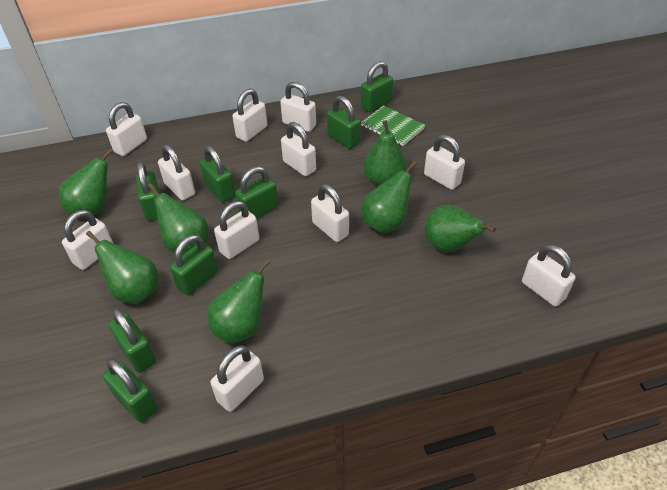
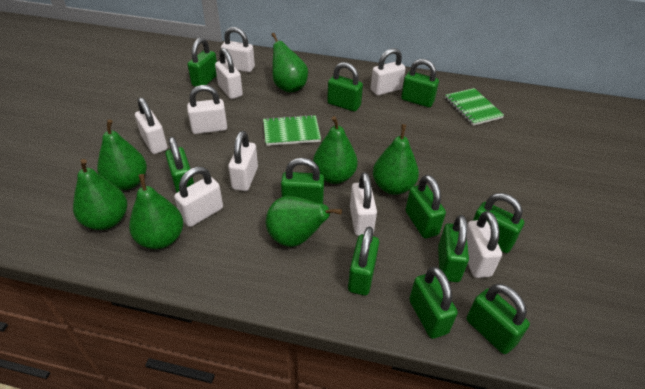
green notebook: 1 -> 2
green padlock: 8 -> 11
white padlock: 11 -> 9

